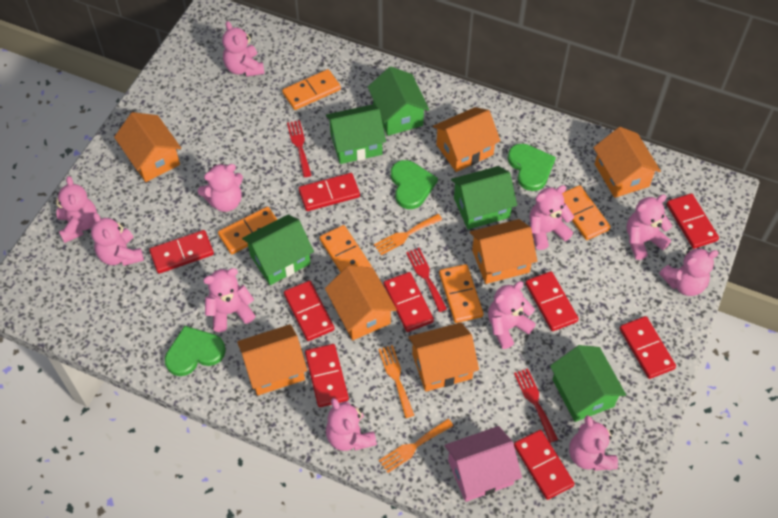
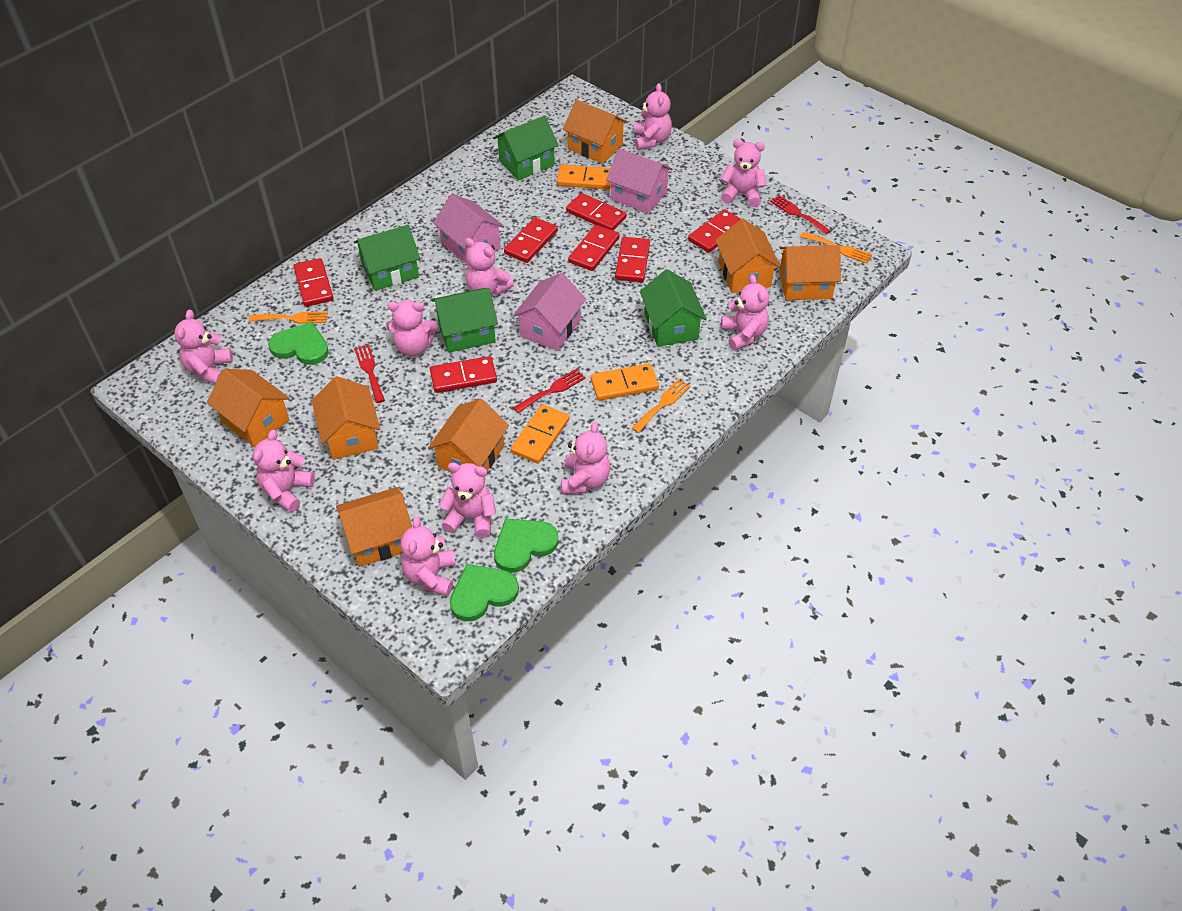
green house: 5 -> 4
orange domino: 5 -> 3
pink house: 1 -> 3
pink teddy bear: 11 -> 10
red domino: 9 -> 7

